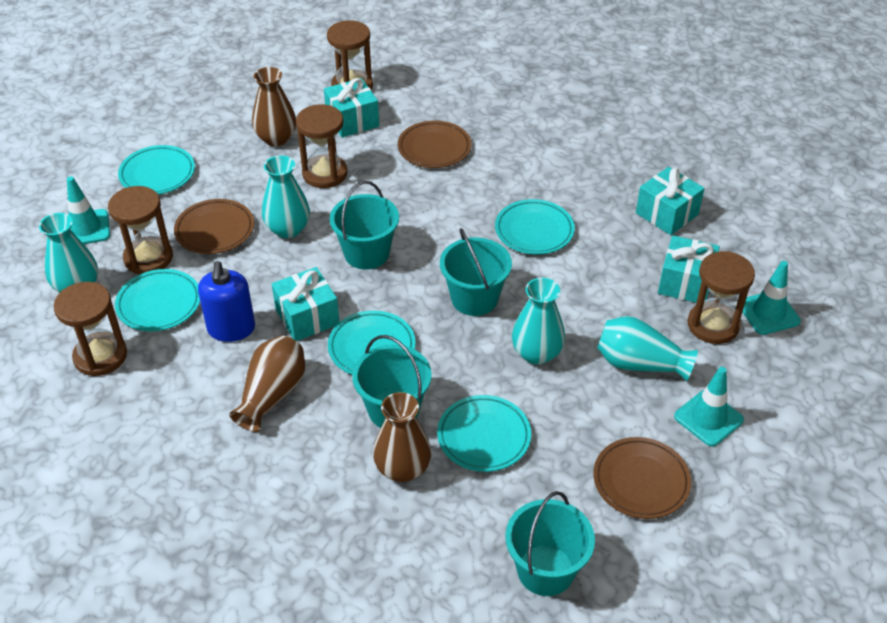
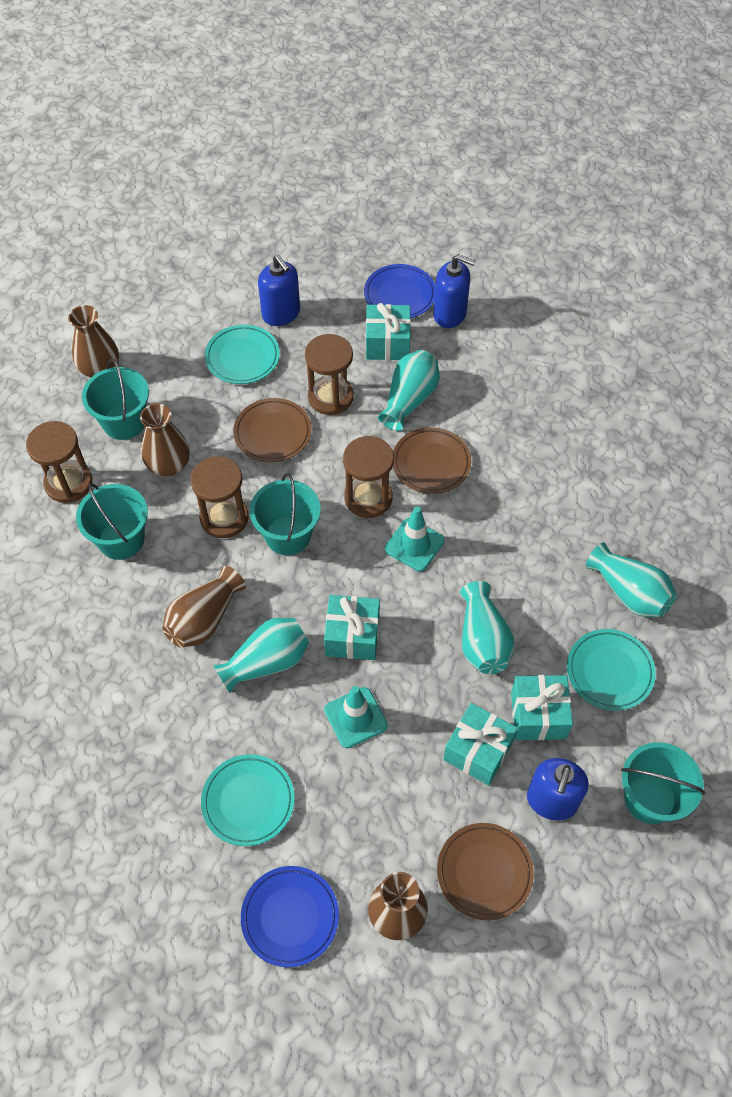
blue plate: 0 -> 2
blue soap dispenser: 1 -> 3
brown hourglass: 5 -> 4
brown vase: 3 -> 4
turquoise plate: 5 -> 3
turquoise traffic cone: 3 -> 2

